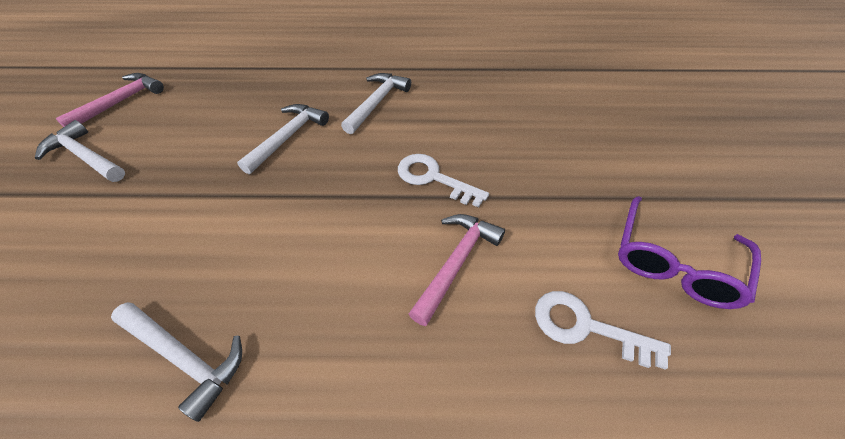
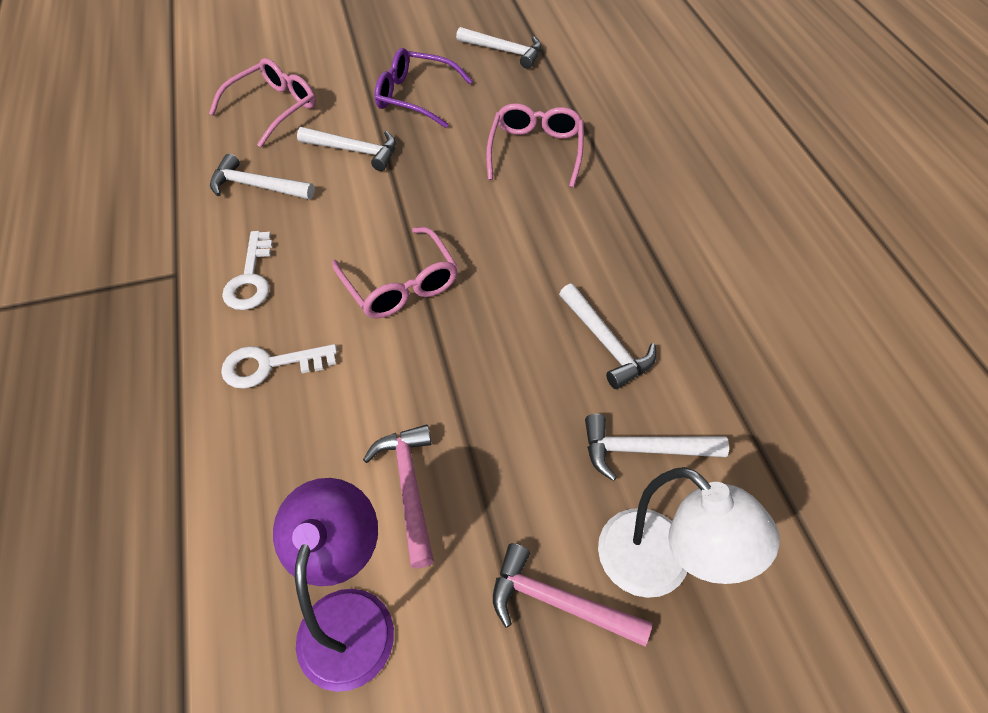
pink glasses: 0 -> 3
purple lamp: 0 -> 1
white hammer: 4 -> 5
white lamp: 0 -> 1

